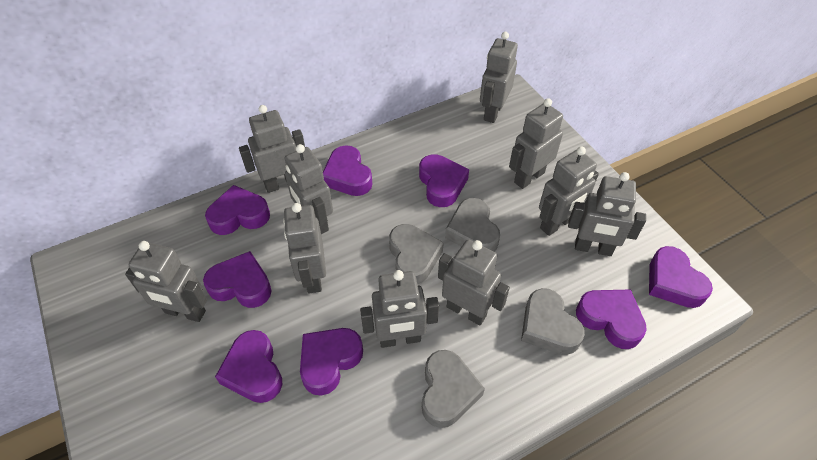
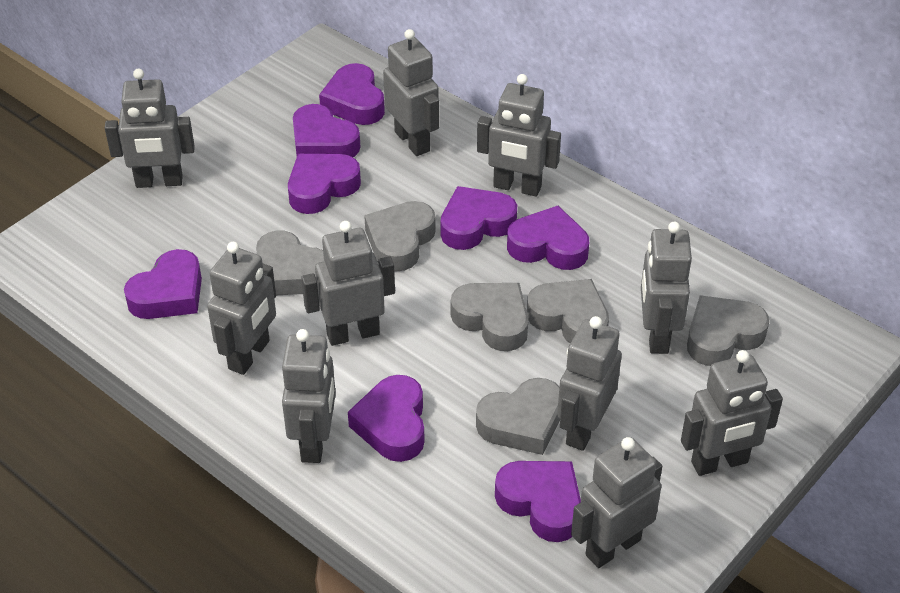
grey heart: 4 -> 6

